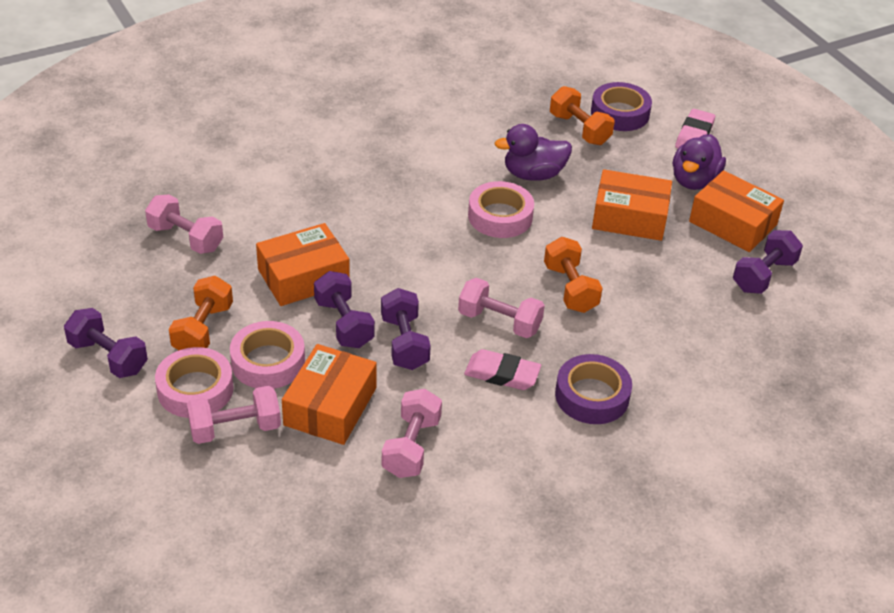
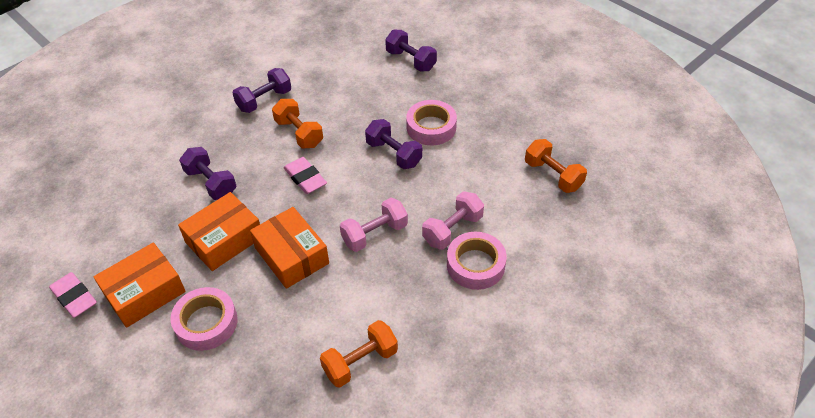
orange box: 4 -> 3
pink dumbbell: 4 -> 2
purple duck: 2 -> 0
purple tape: 2 -> 0

